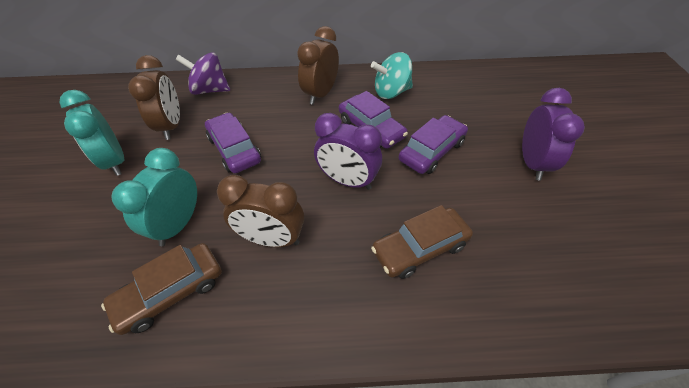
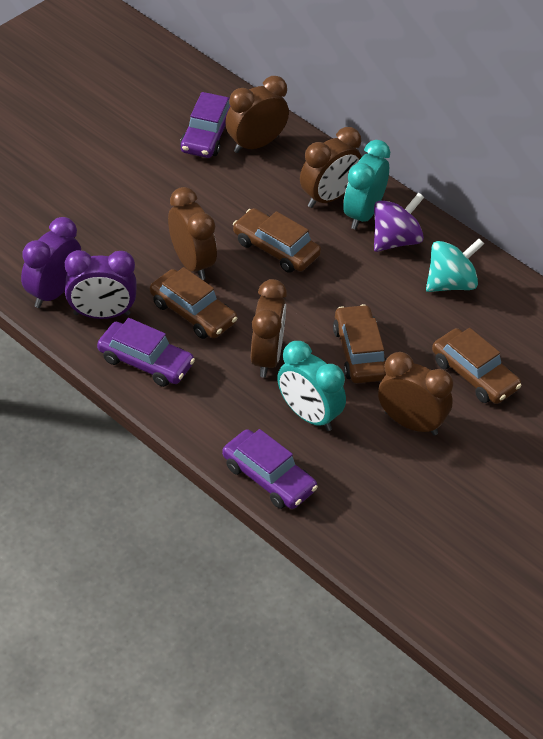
brown car: 2 -> 4
brown clock: 3 -> 5

